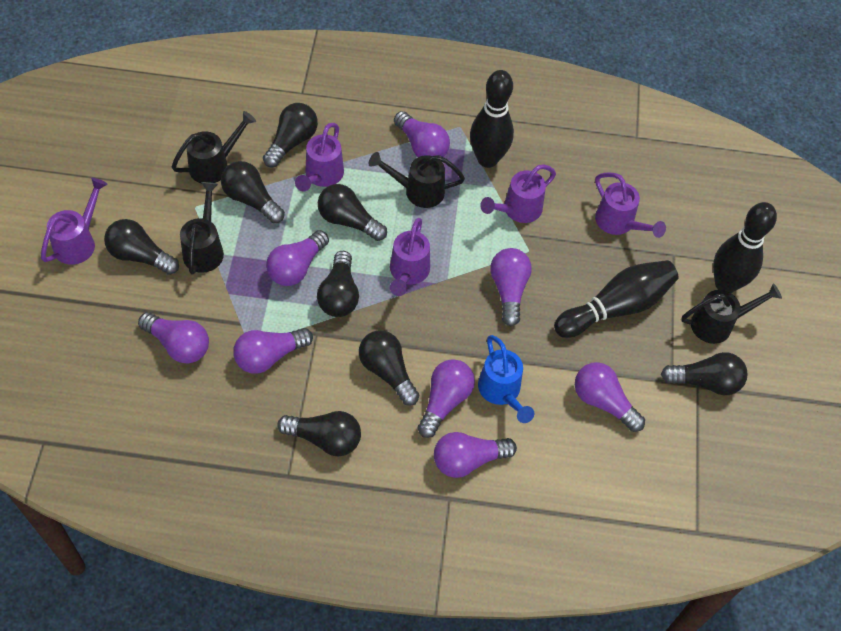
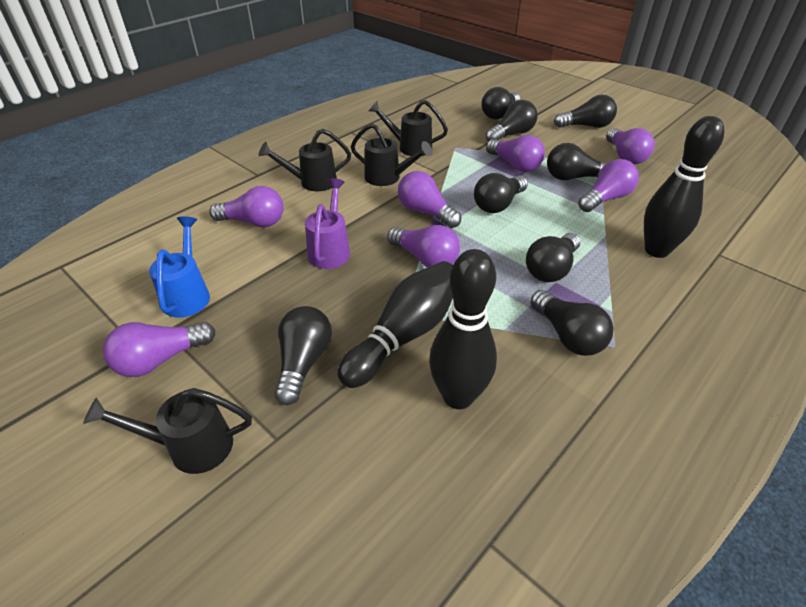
purple light bulb: 8 -> 7
purple watering can: 5 -> 1

